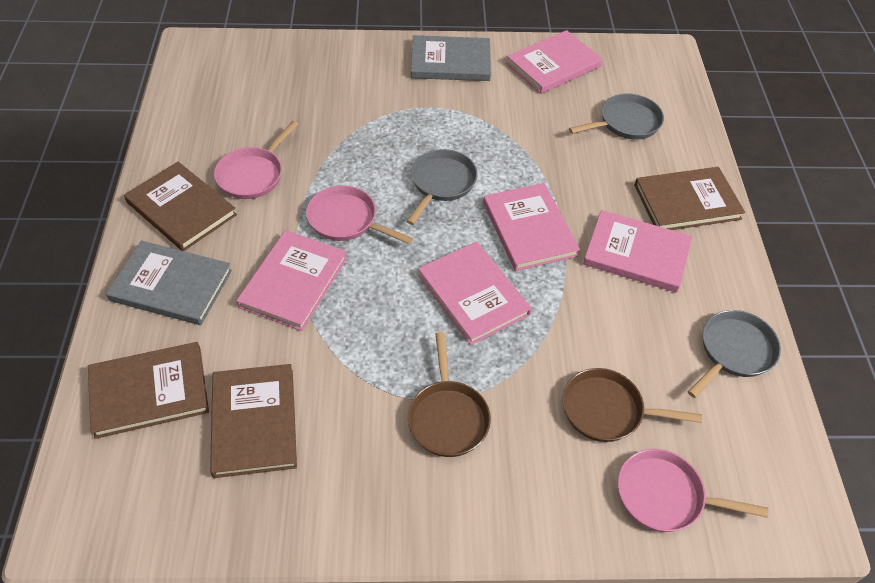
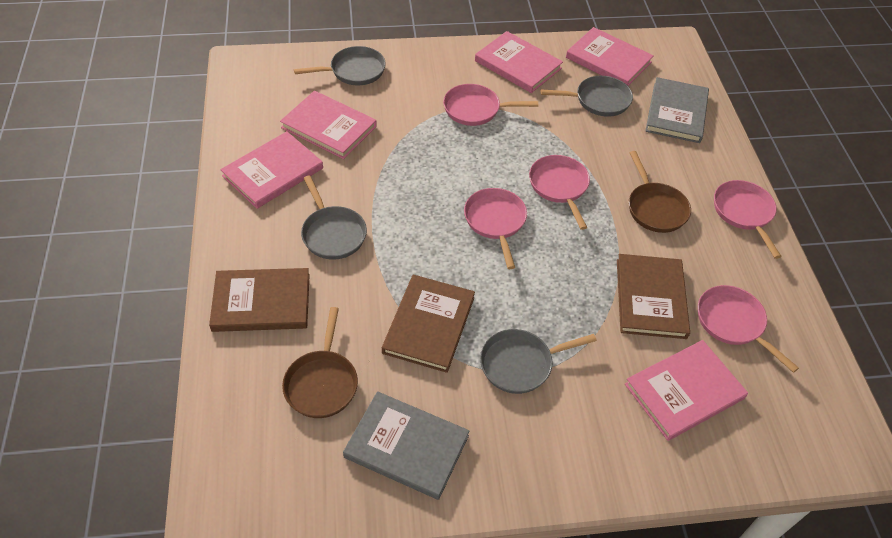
brown book: 4 -> 3
grey pan: 3 -> 4
pink pan: 3 -> 5

